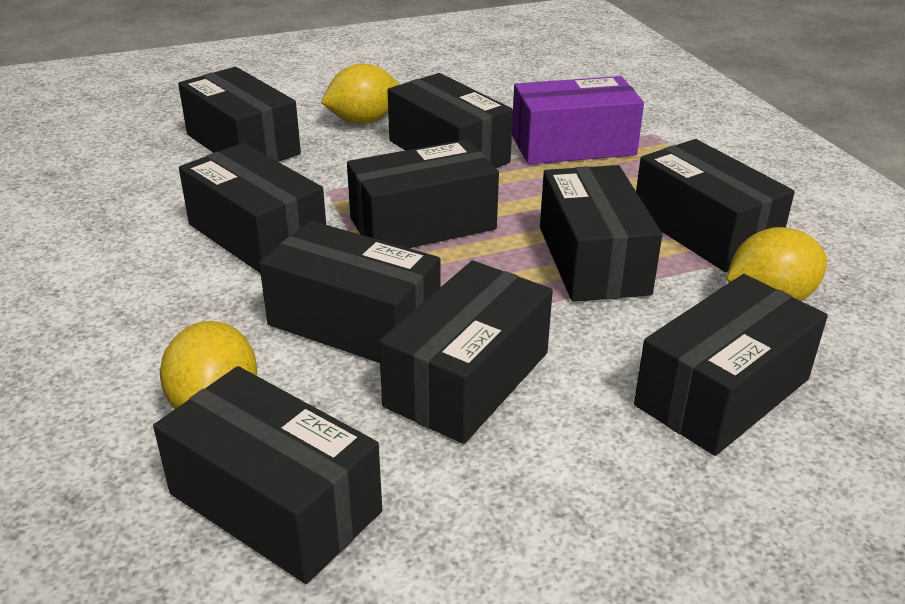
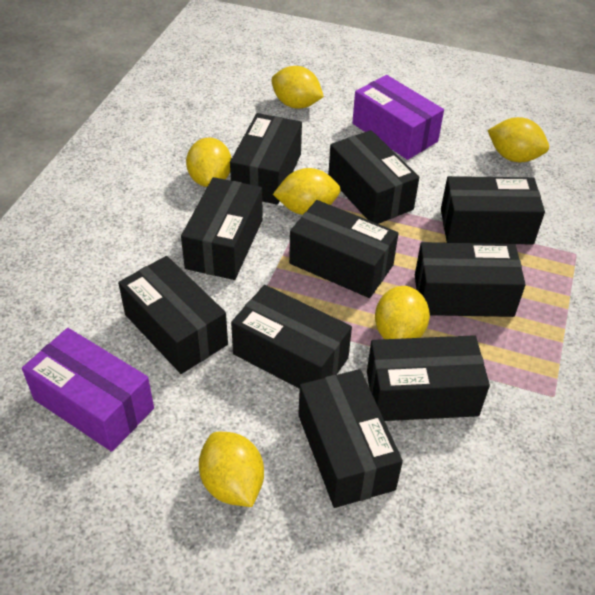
purple box: 1 -> 2
yellow lemon: 3 -> 6

